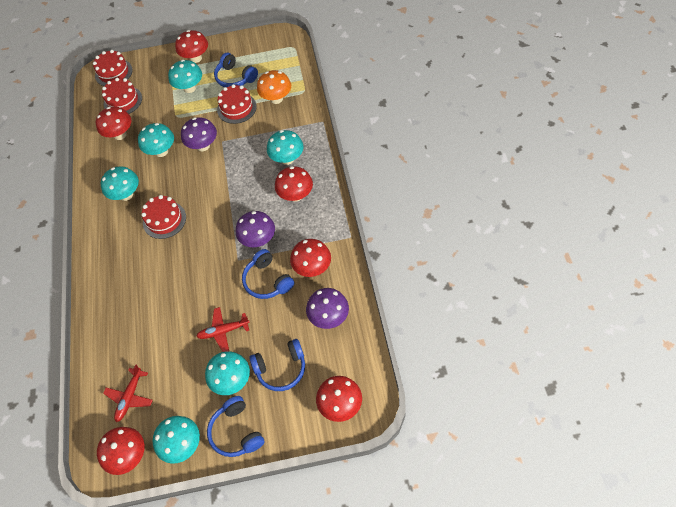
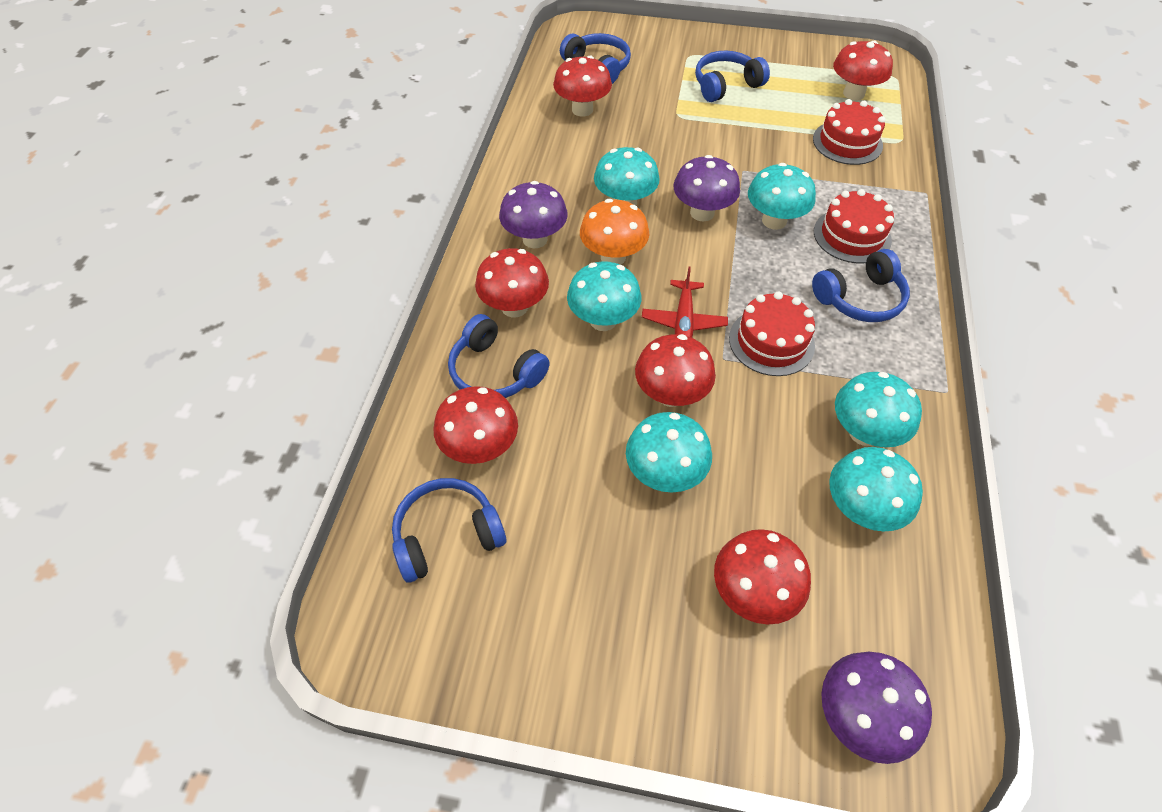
blue headphones: 4 -> 5
red cake: 4 -> 3
red plane: 2 -> 1

